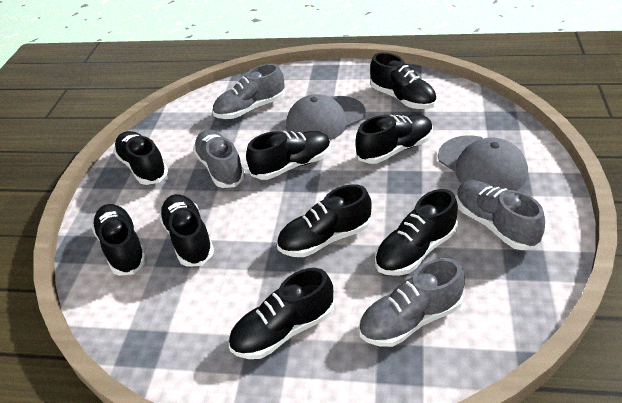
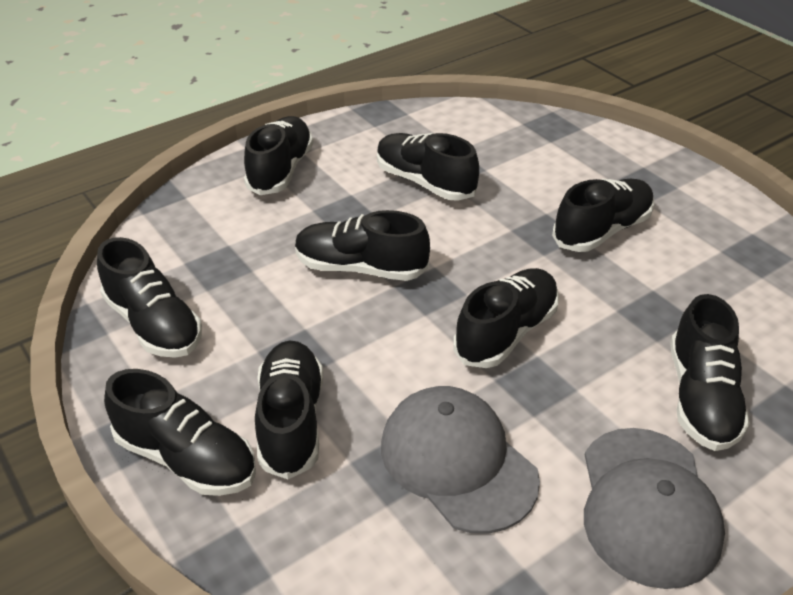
grey shoe: 4 -> 0

